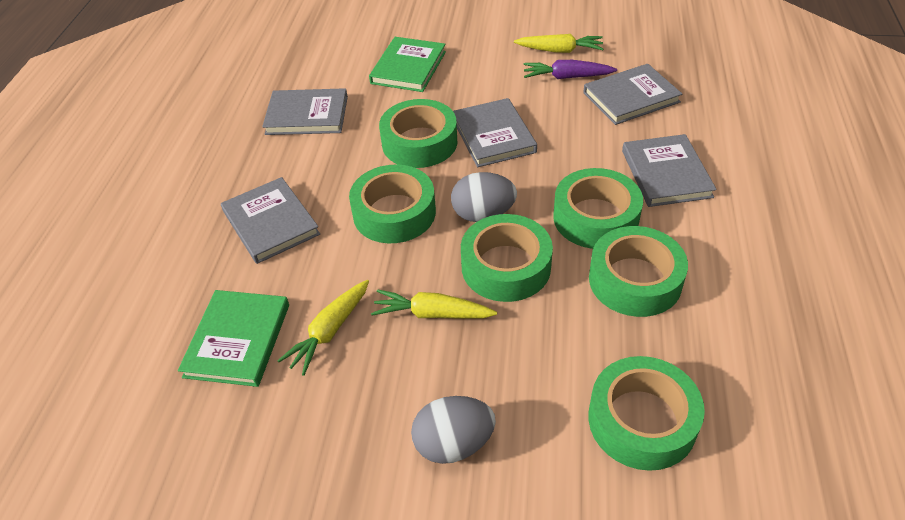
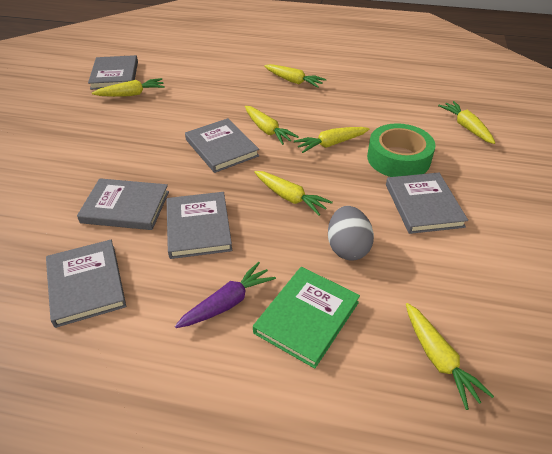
green book: 2 -> 1
green tape: 6 -> 1
grey book: 5 -> 6
grey egg: 2 -> 1
yellow carrot: 3 -> 7

